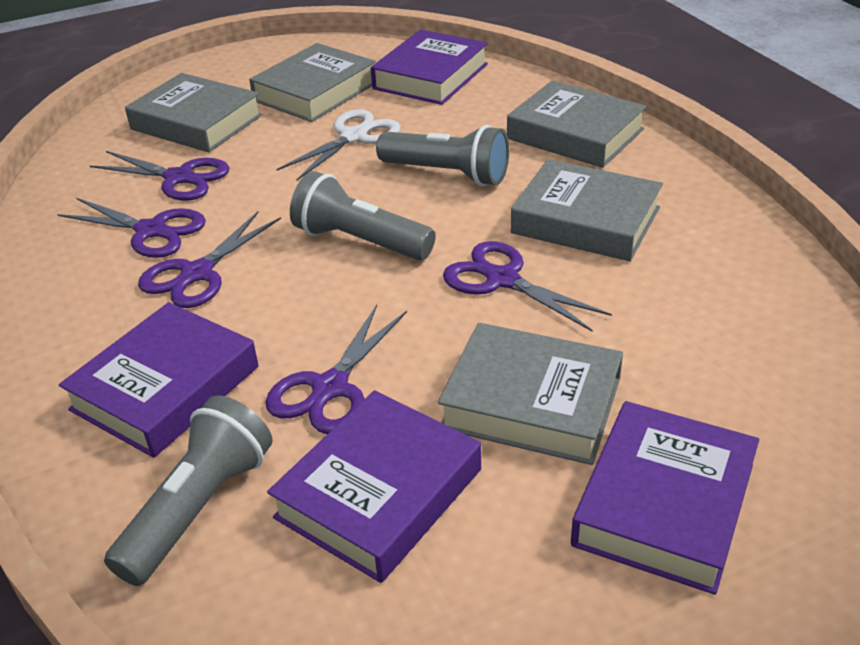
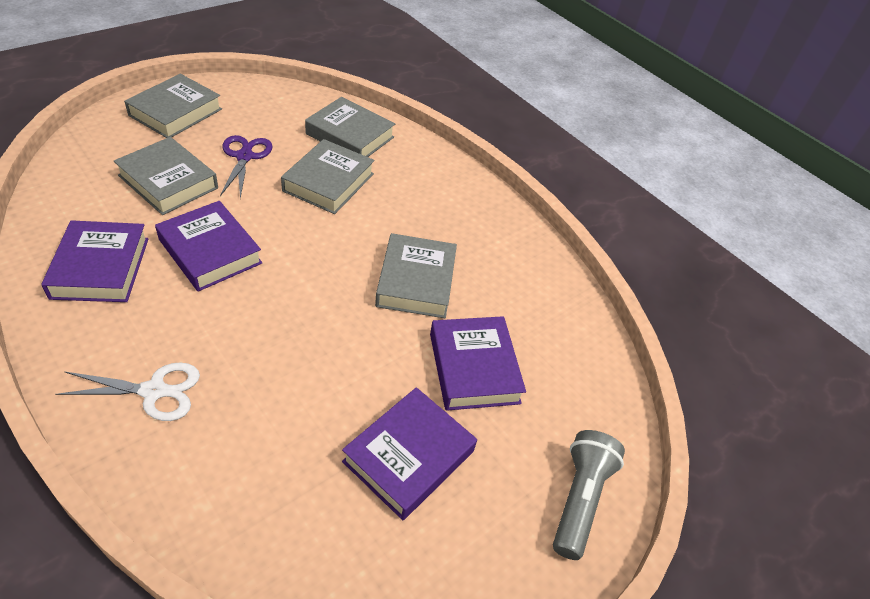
grey flashlight: 3 -> 1
purple scissors: 5 -> 1

